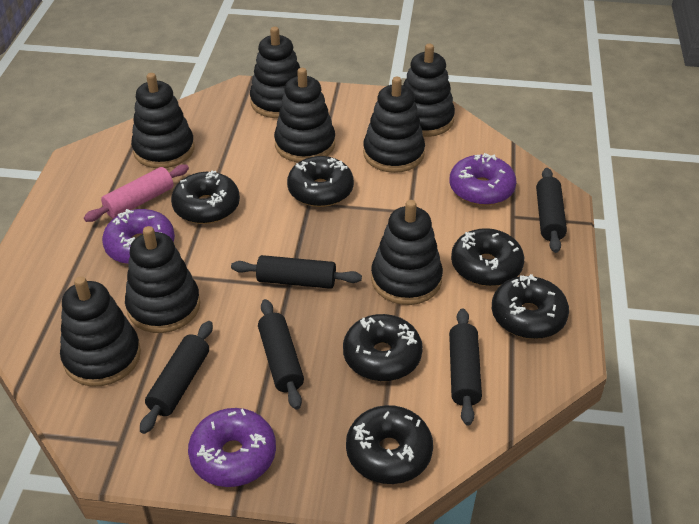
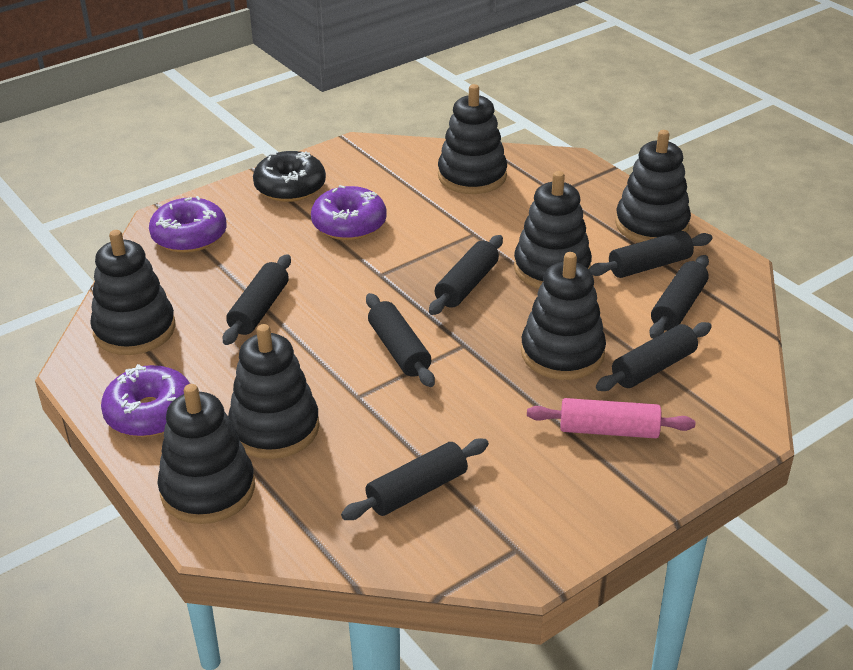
black donut: 6 -> 1
black rolling pin: 5 -> 7
black stacking toy: 8 -> 7

